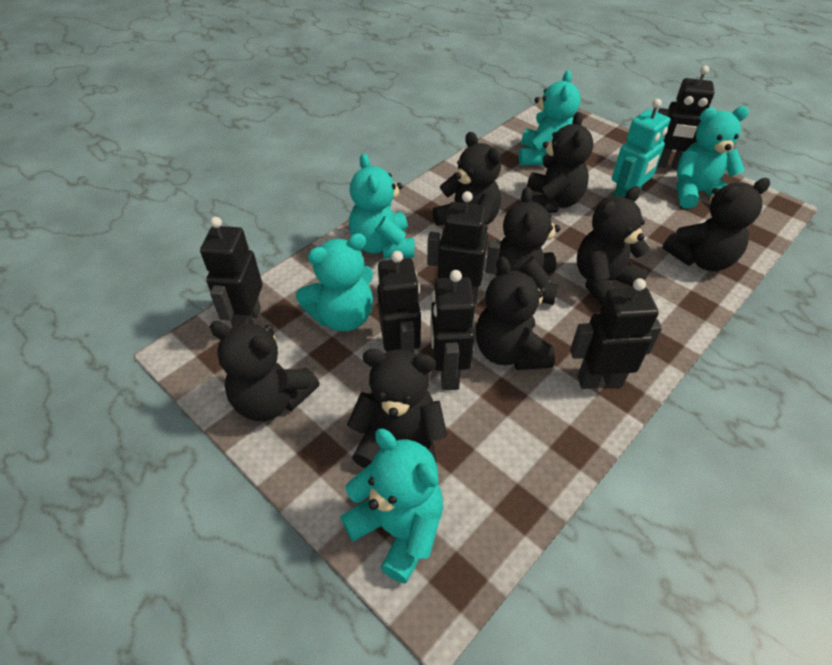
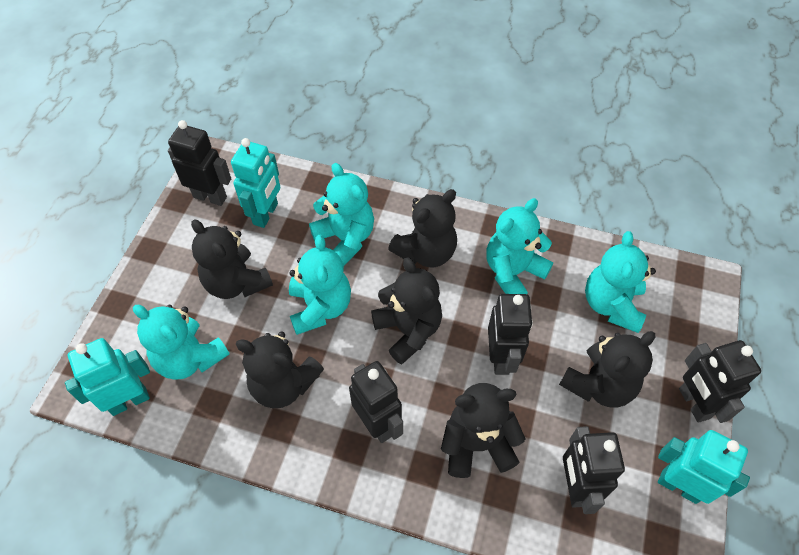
black robot: 6 -> 5
black teddy bear: 8 -> 6
turquoise robot: 1 -> 3

